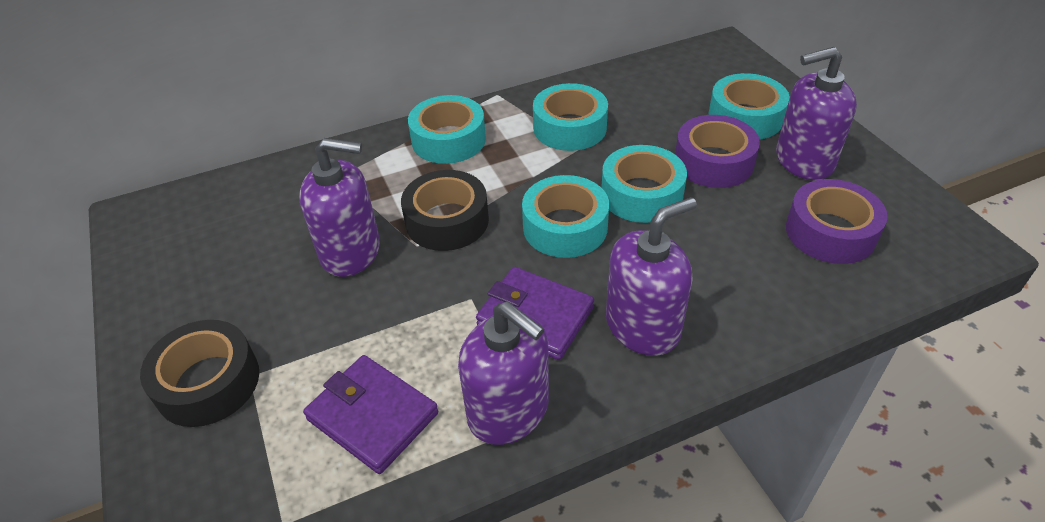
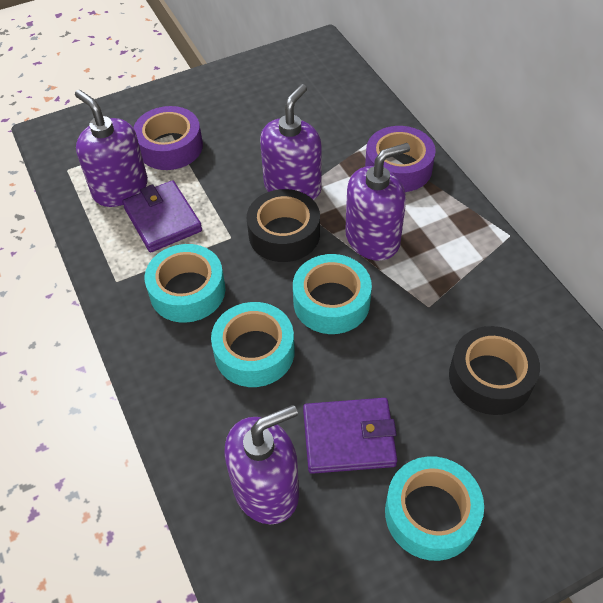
turquoise tape: 5 -> 4

